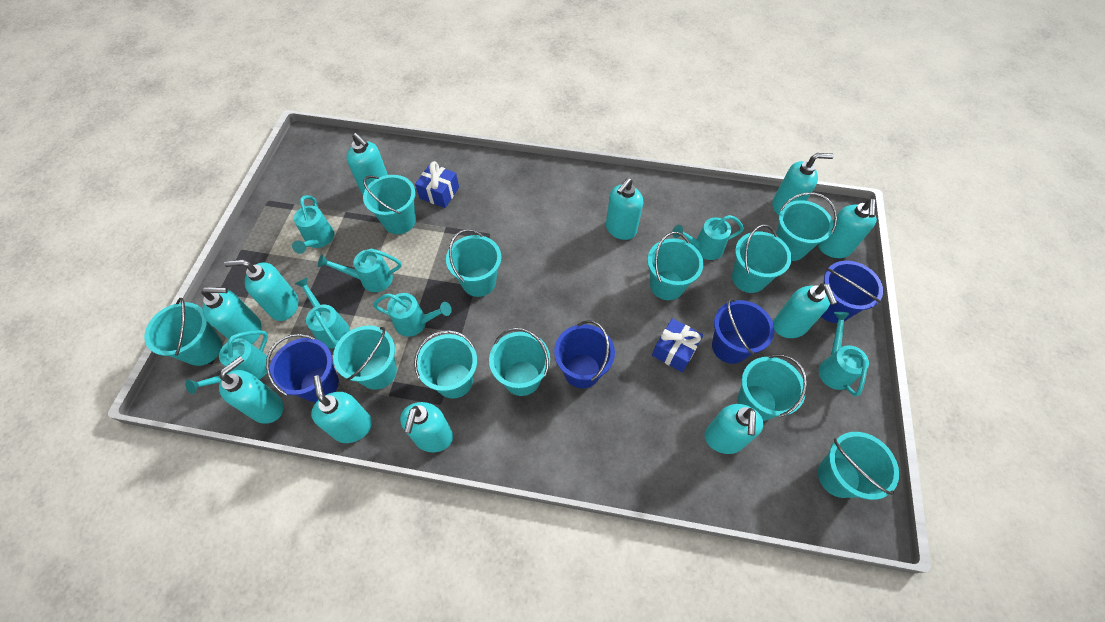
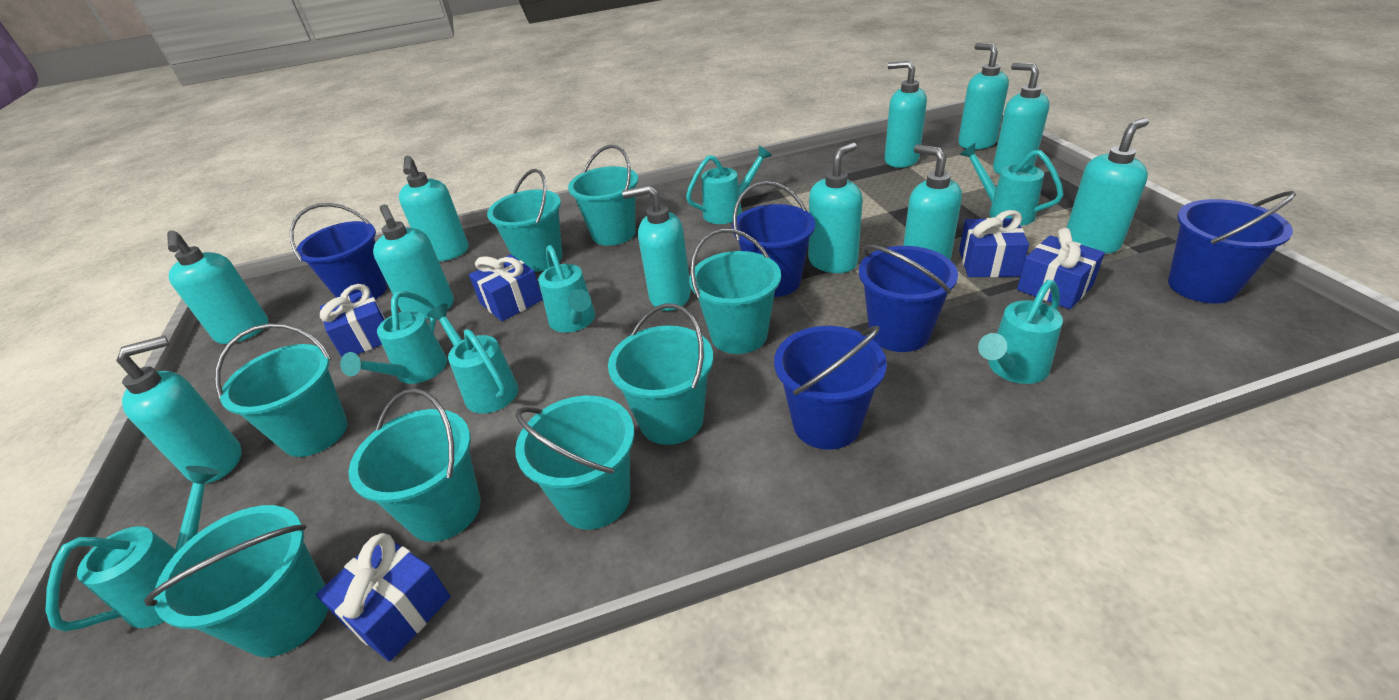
blue bucket: 4 -> 5
blue gift: 2 -> 5
turquoise bucket: 11 -> 8

